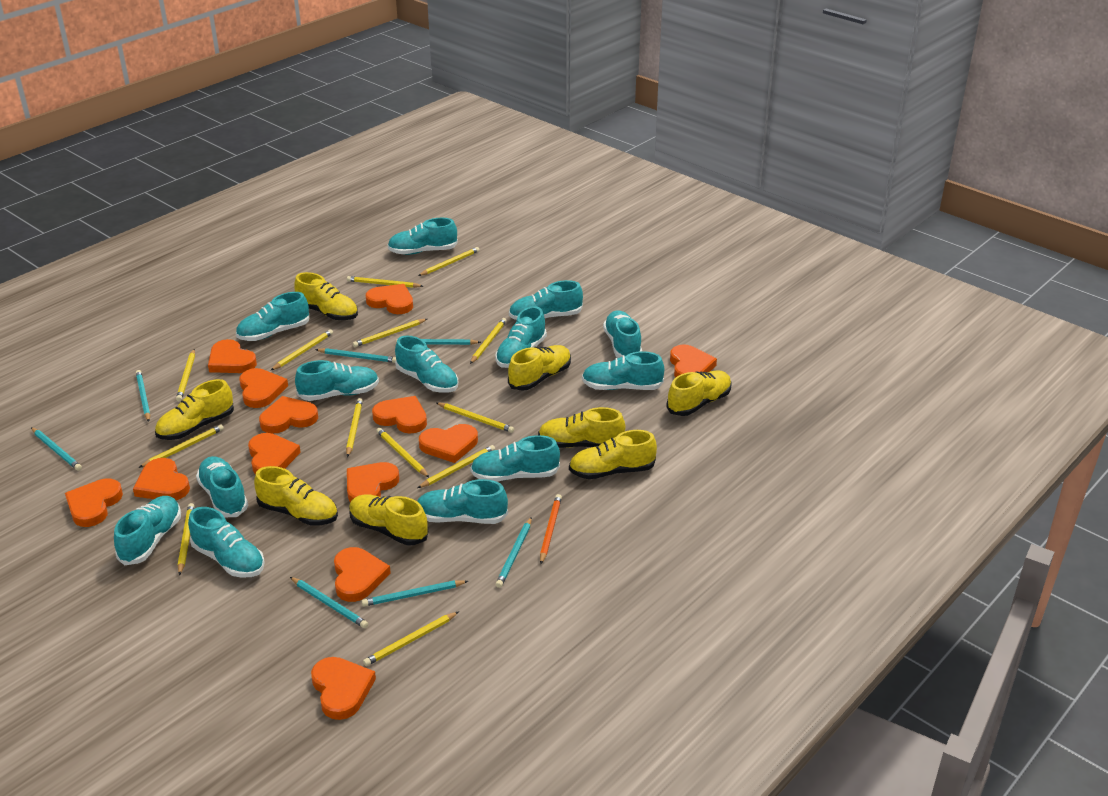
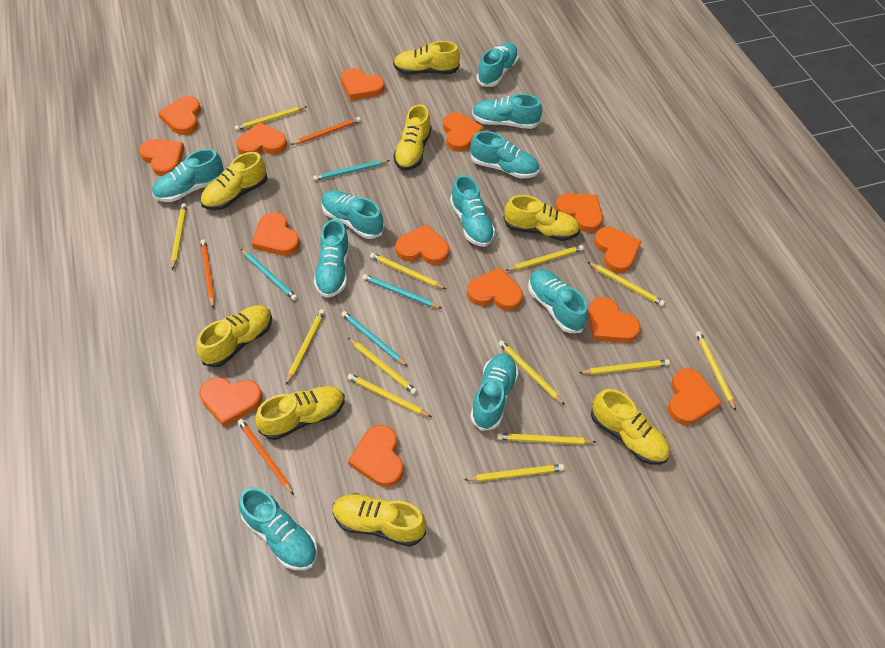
orange heart: 13 -> 14
orange pencil: 1 -> 3
turquoise pencil: 7 -> 4
turquoise shoe: 13 -> 10

